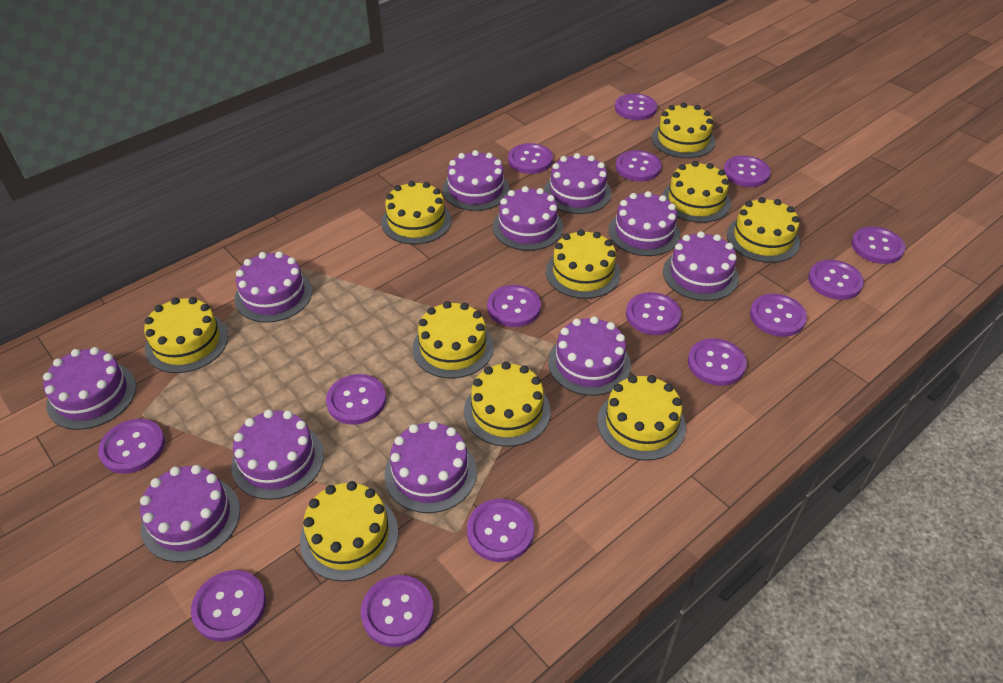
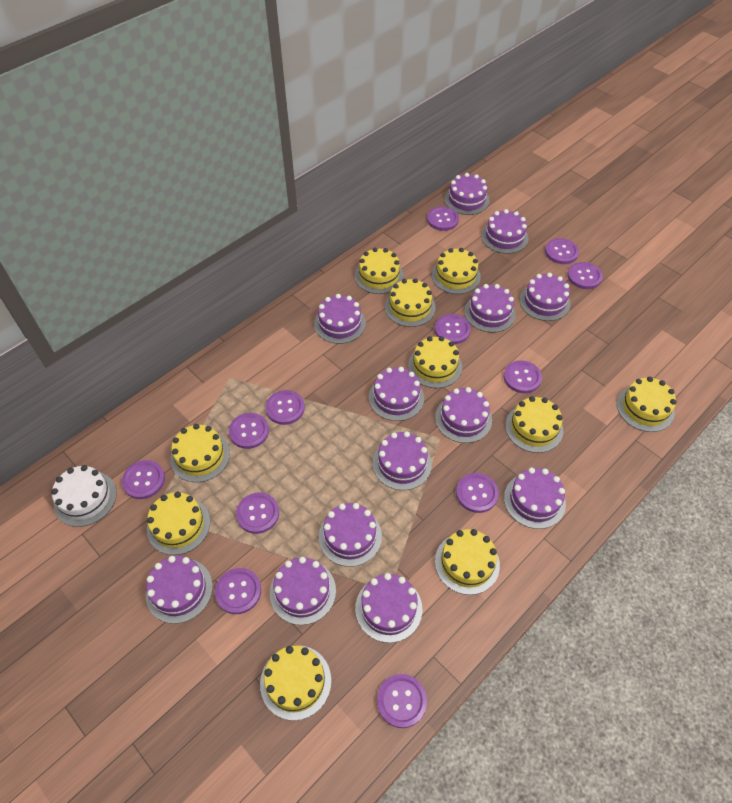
purple button: 15 -> 12
purple cake: 11 -> 13
white cake: 0 -> 1

